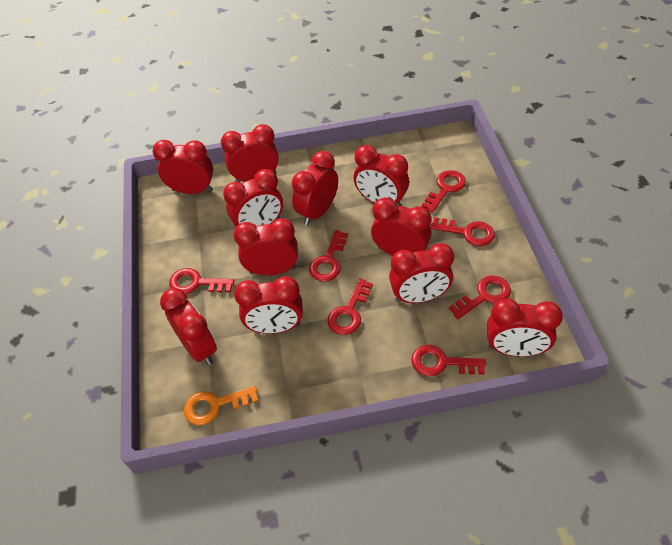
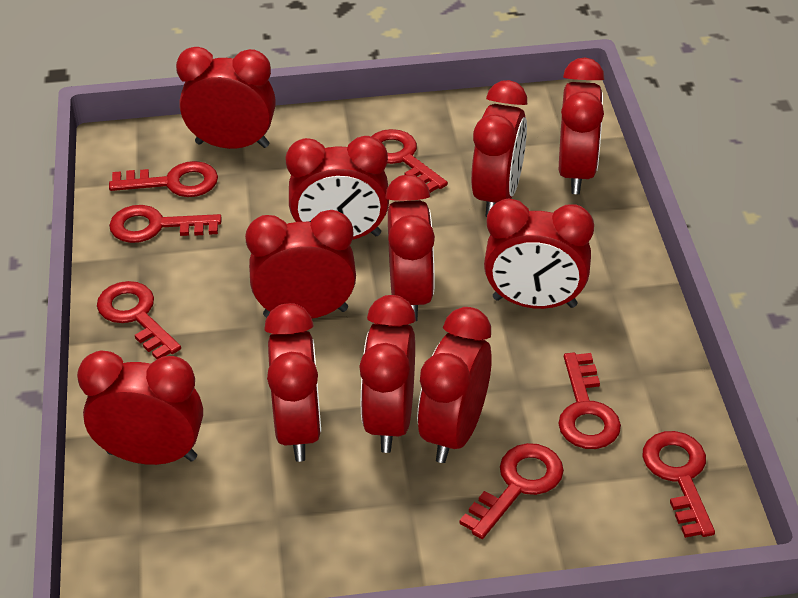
orange key: 1 -> 0

